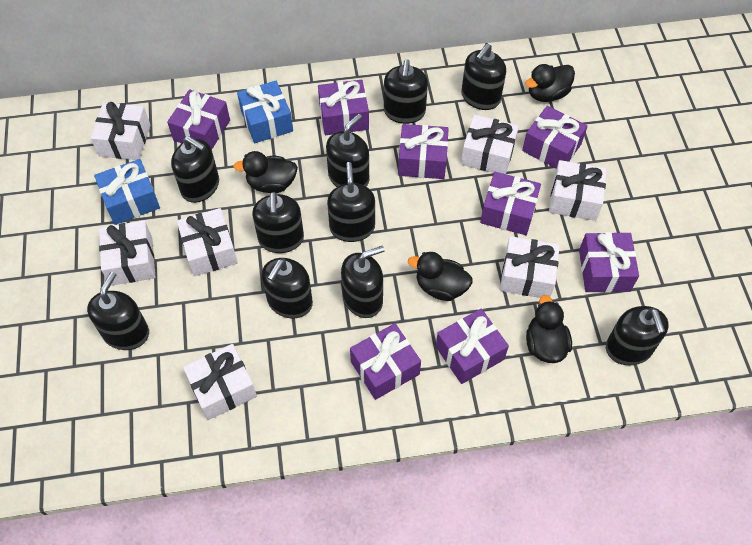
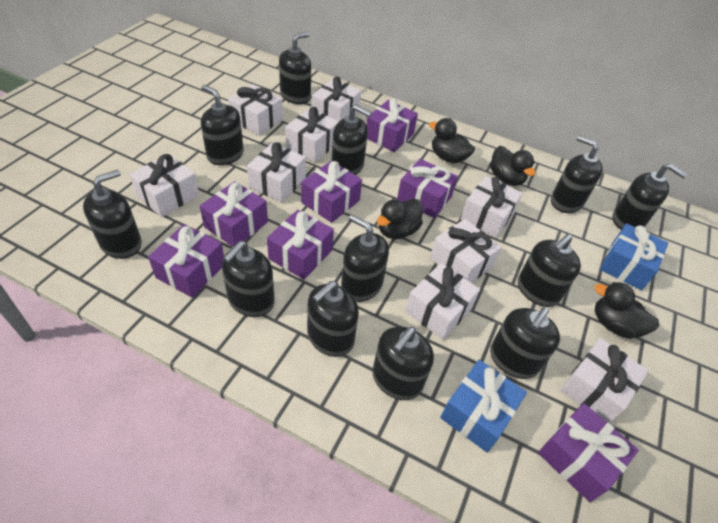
black soap dispenser: 10 -> 12
purple gift: 8 -> 7
white gift: 7 -> 9

